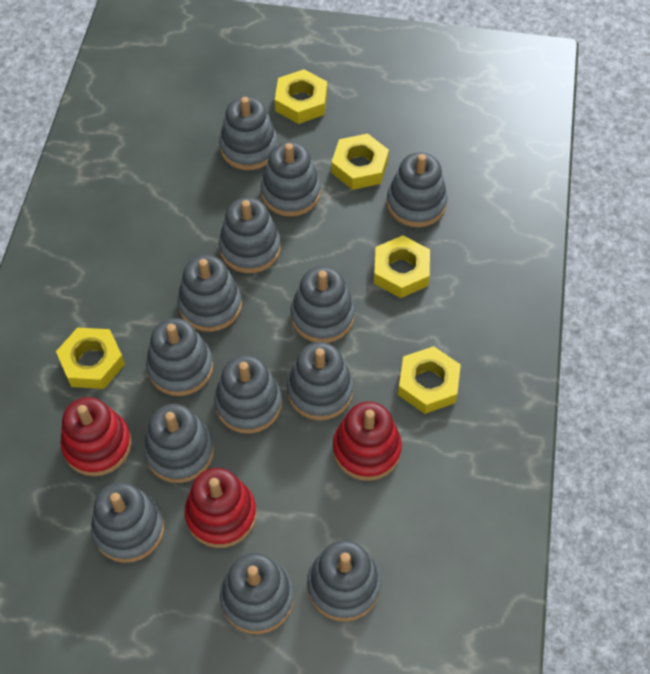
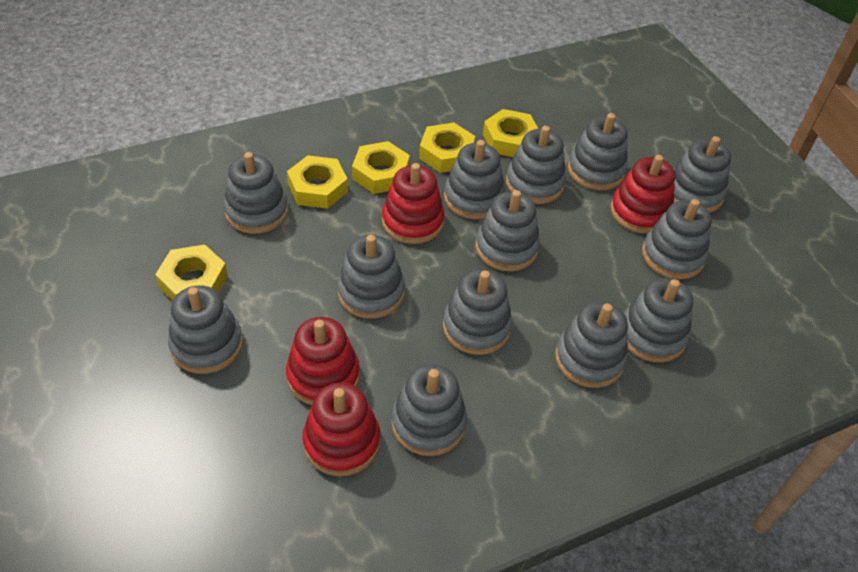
red stacking toy: 3 -> 4

